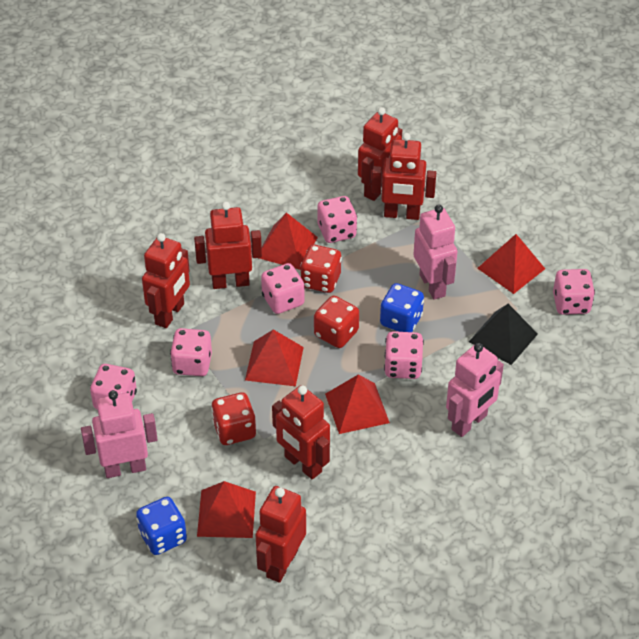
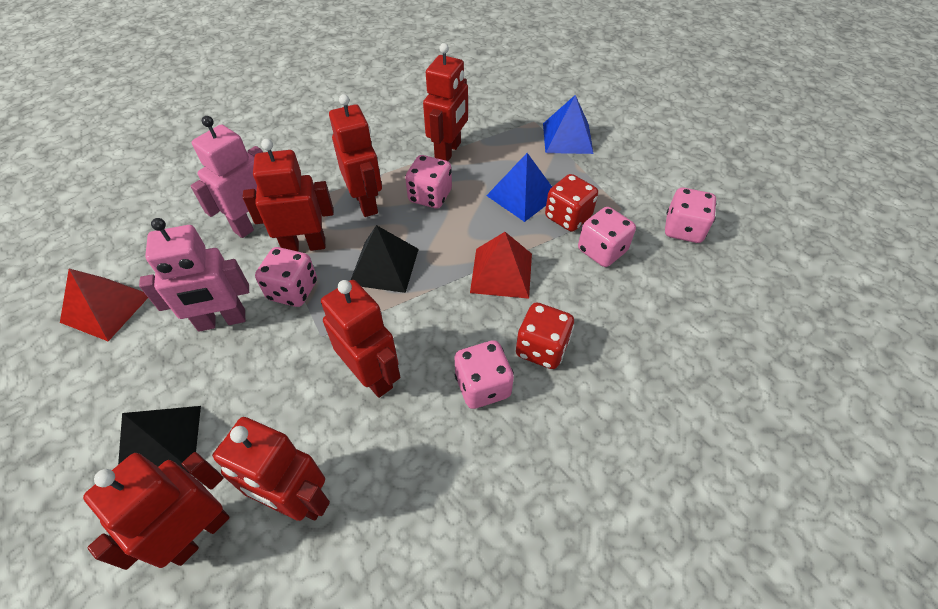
black pyramid: 1 -> 2
blue dice: 2 -> 0
blue pyramid: 0 -> 2
pink dice: 6 -> 5
pink robot: 3 -> 2
red dice: 3 -> 2
red pyramid: 5 -> 2

